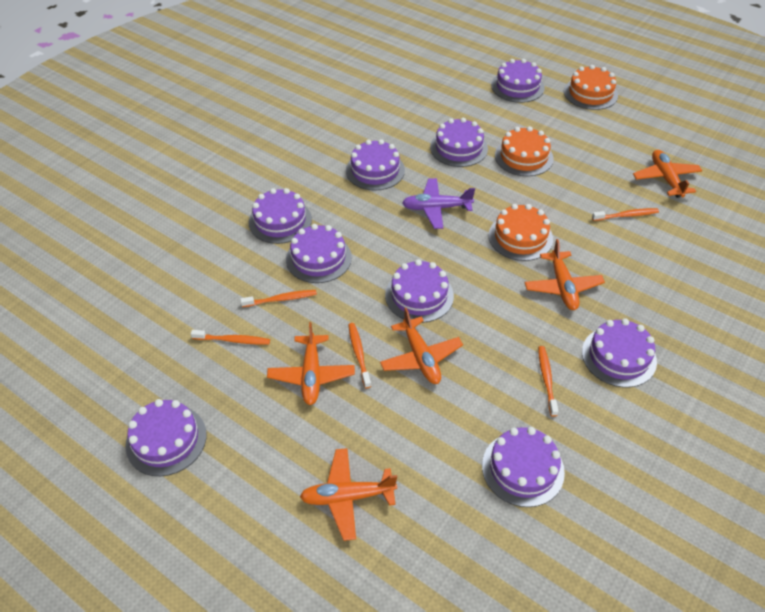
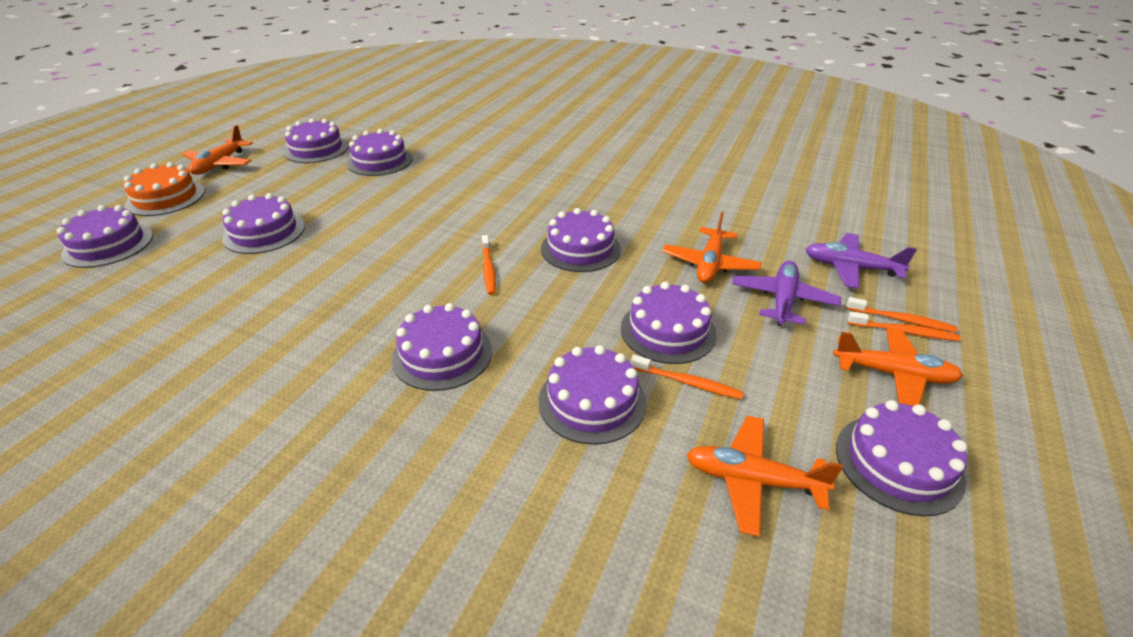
orange cake: 3 -> 1
orange plane: 5 -> 4
orange toothbrush: 5 -> 4
purple plane: 1 -> 2

